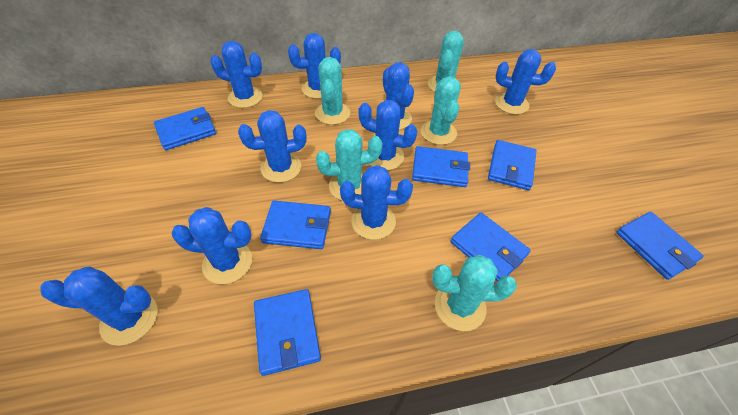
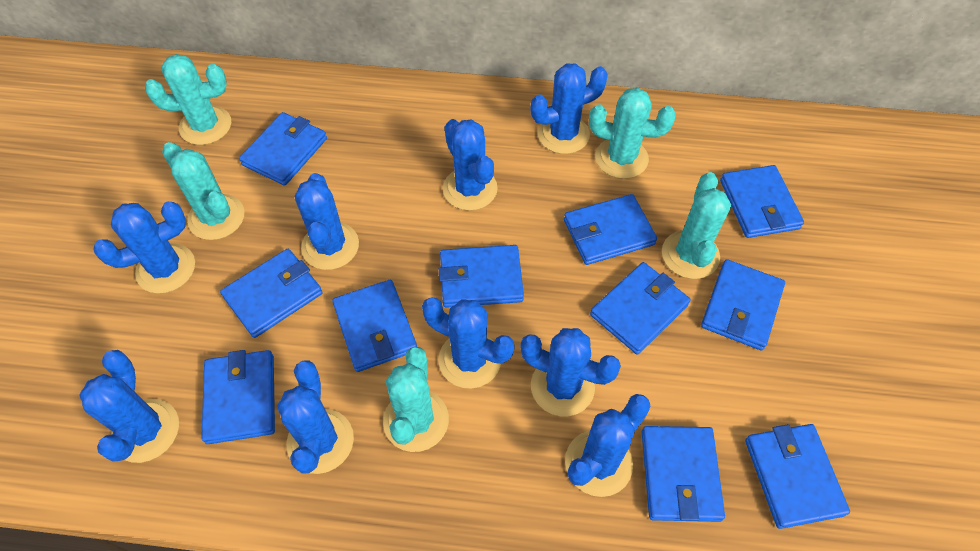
blue wallet: 7 -> 11

